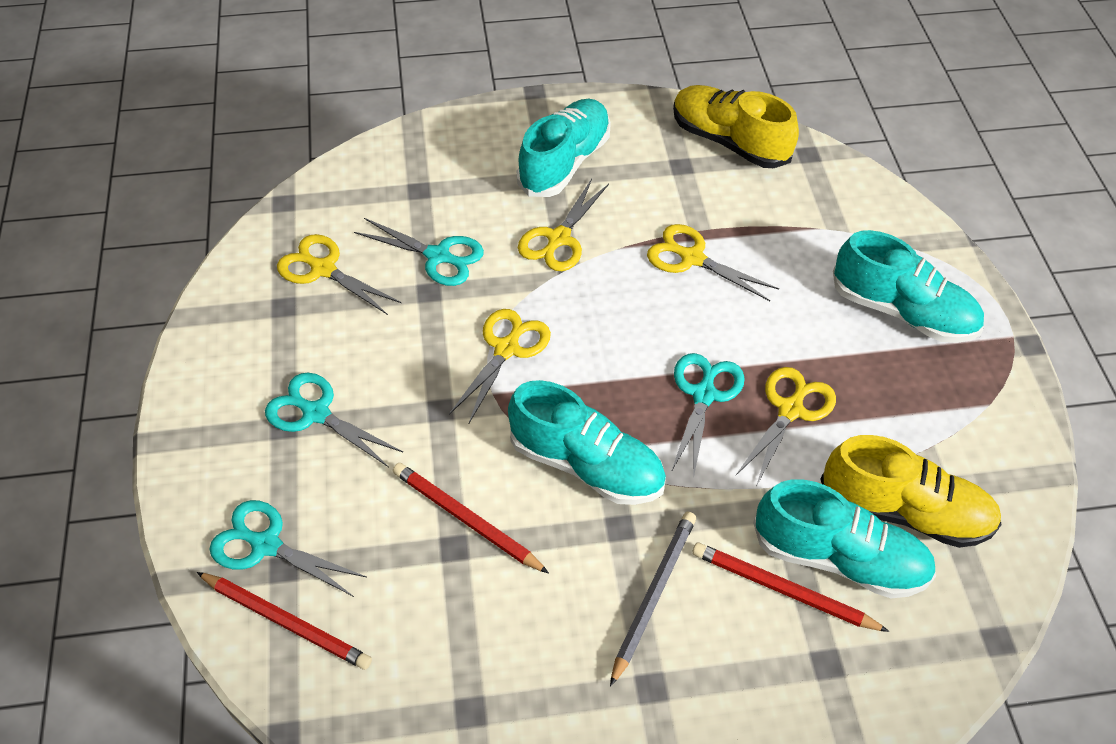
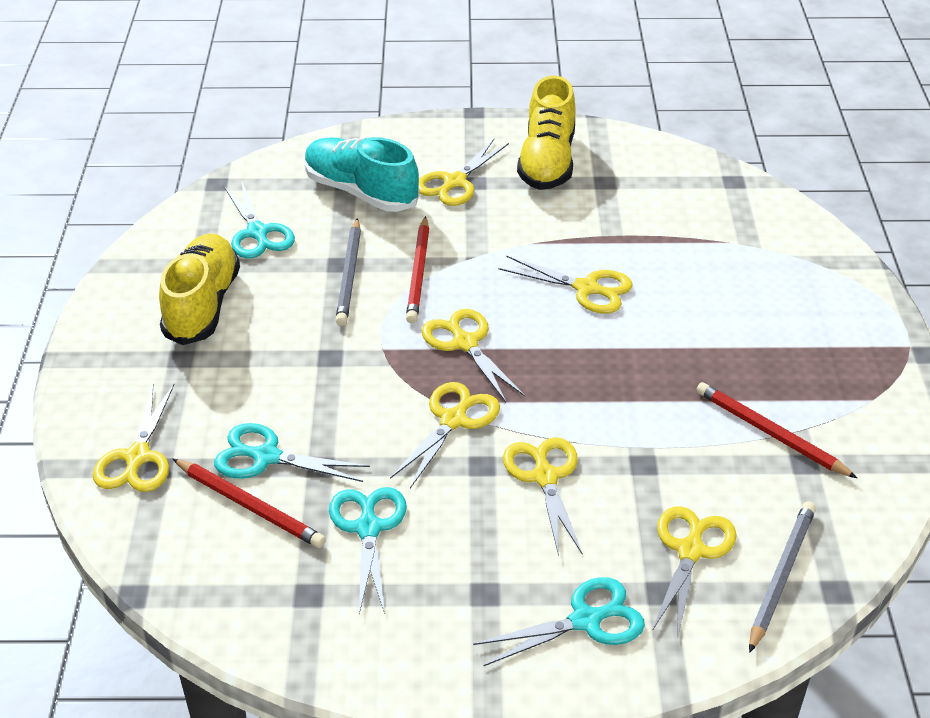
grey pencil: 1 -> 2
turquoise shoe: 4 -> 1
yellow scissors: 5 -> 7

